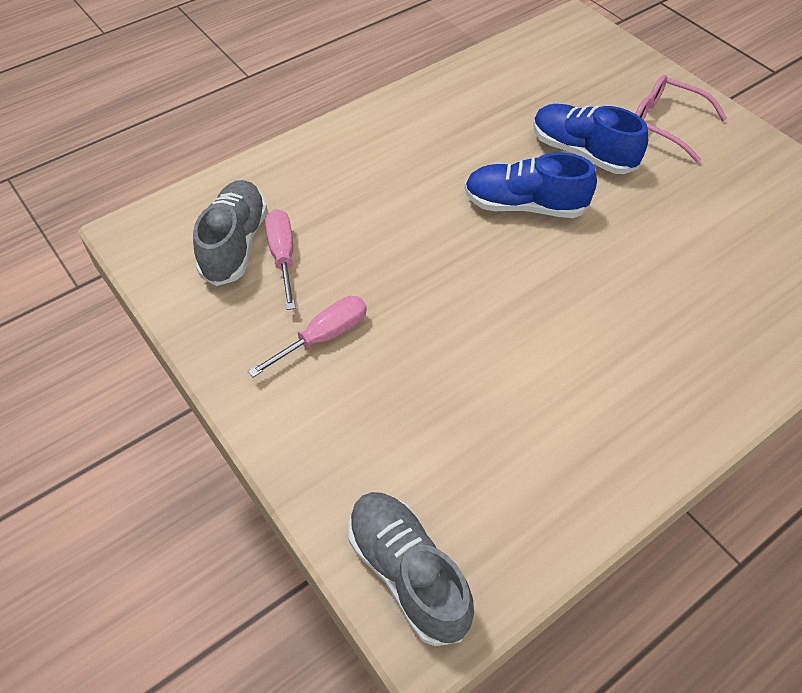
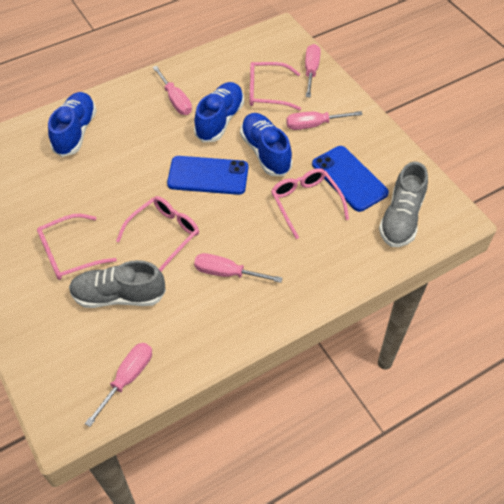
blue phone: 0 -> 2
blue shoe: 2 -> 3
pink glasses: 1 -> 4
pink screwdriver: 2 -> 5

